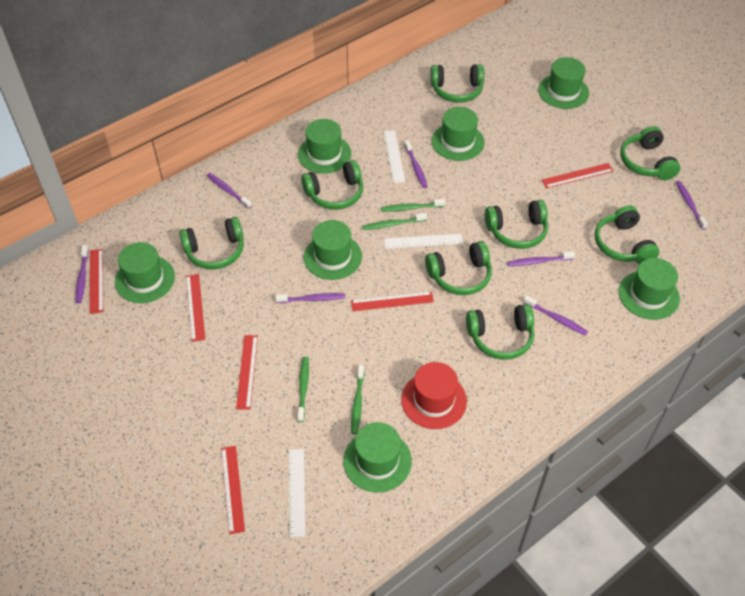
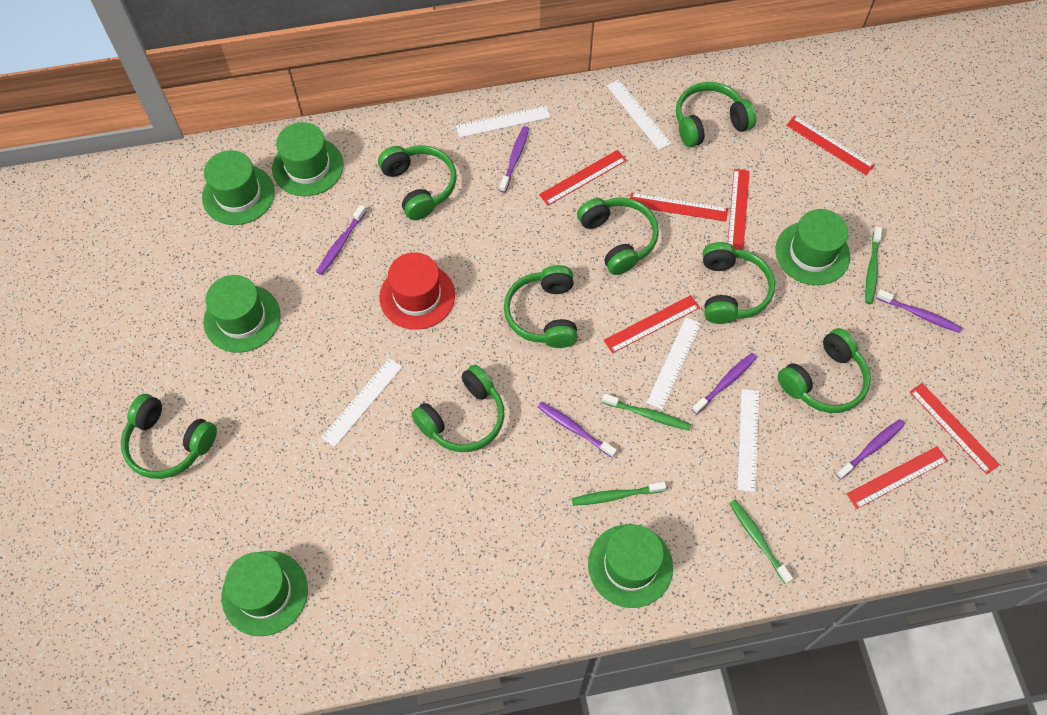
green hat: 7 -> 6
purple toothbrush: 7 -> 6
red ruler: 6 -> 7
white ruler: 3 -> 5

